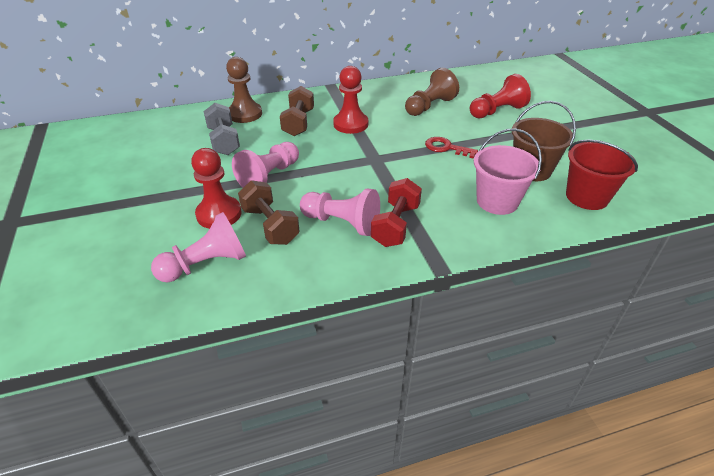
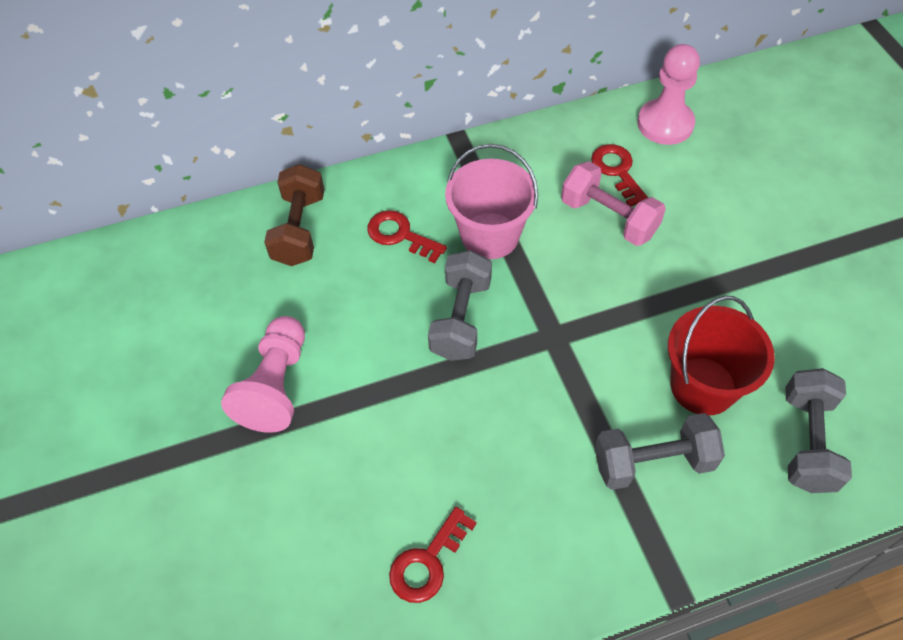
brown bucket: 1 -> 0
brown dumbbell: 2 -> 1
brown pawn: 2 -> 0
grey dumbbell: 1 -> 3
pink dumbbell: 0 -> 1
pink pawn: 3 -> 2
red dumbbell: 1 -> 0
red key: 1 -> 3
red pawn: 3 -> 0

